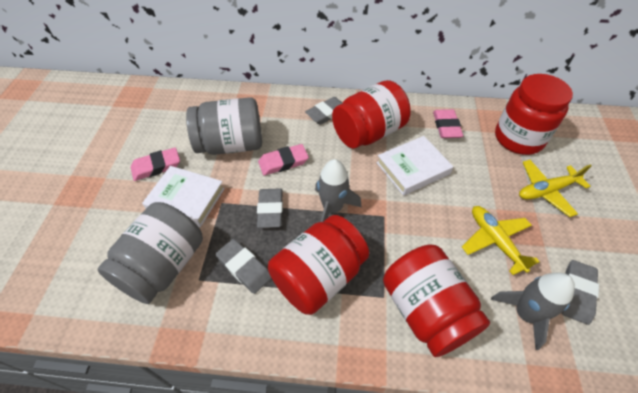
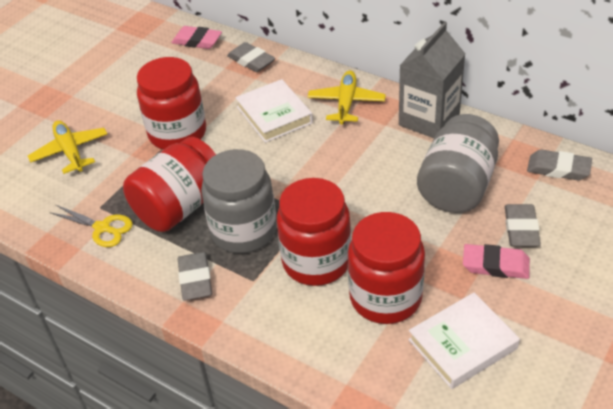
grey carton: 0 -> 1
grey rocket: 2 -> 0
pink eraser: 3 -> 2
yellow scissors: 0 -> 1

